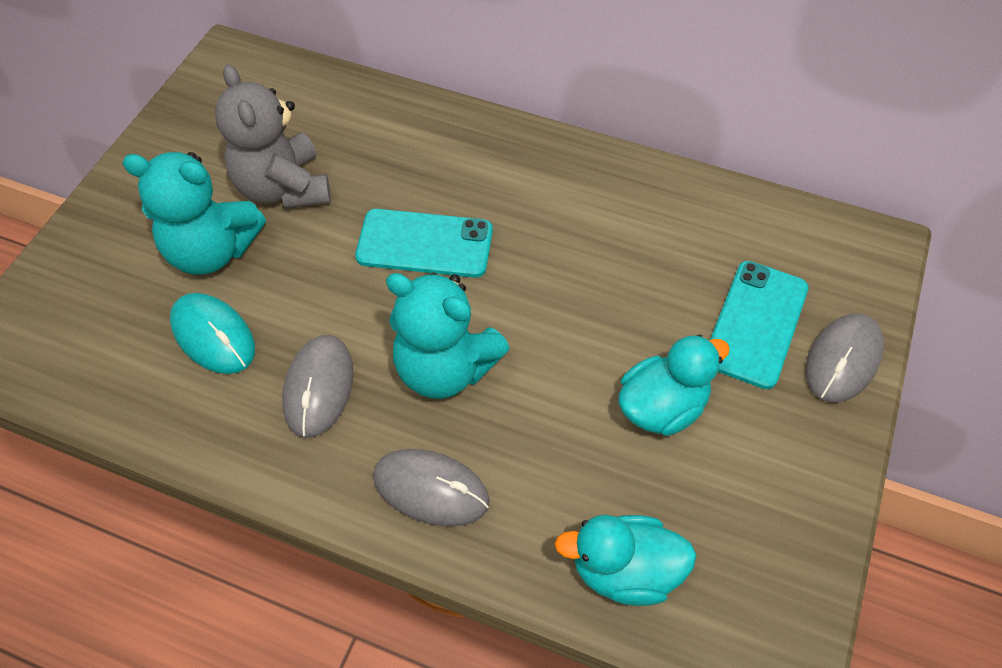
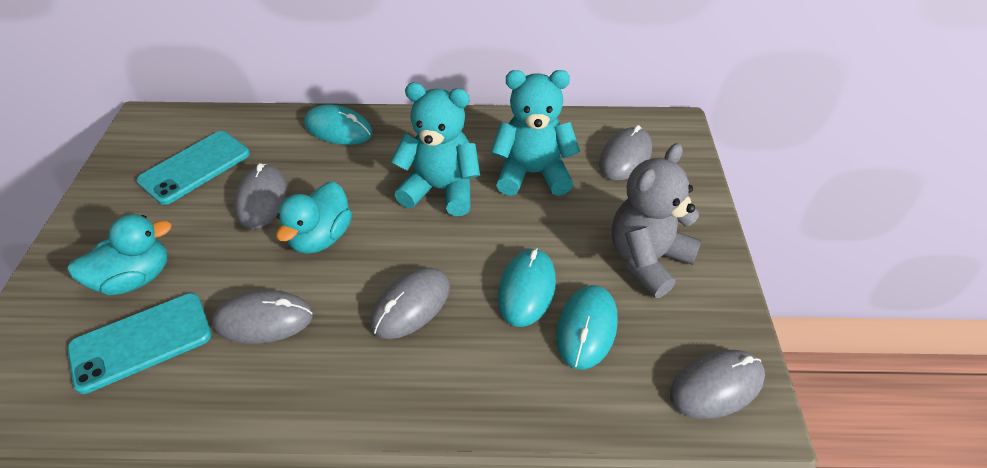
grey mouse: 3 -> 5
turquoise mouse: 1 -> 3

